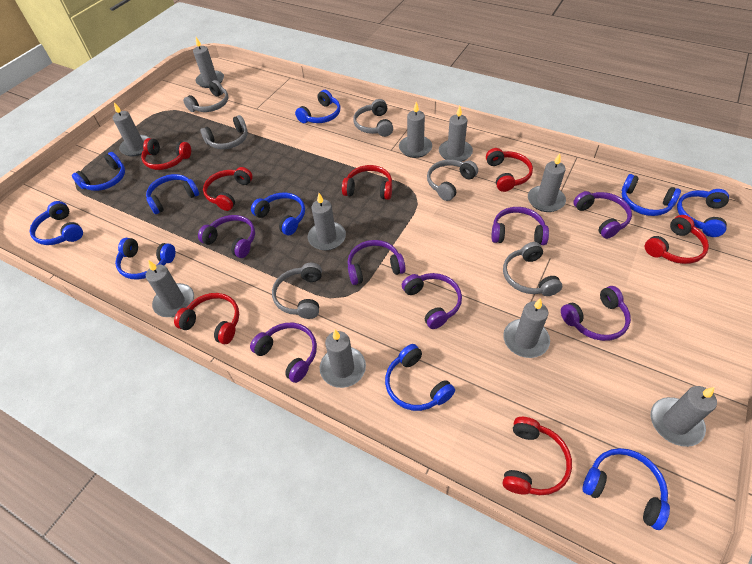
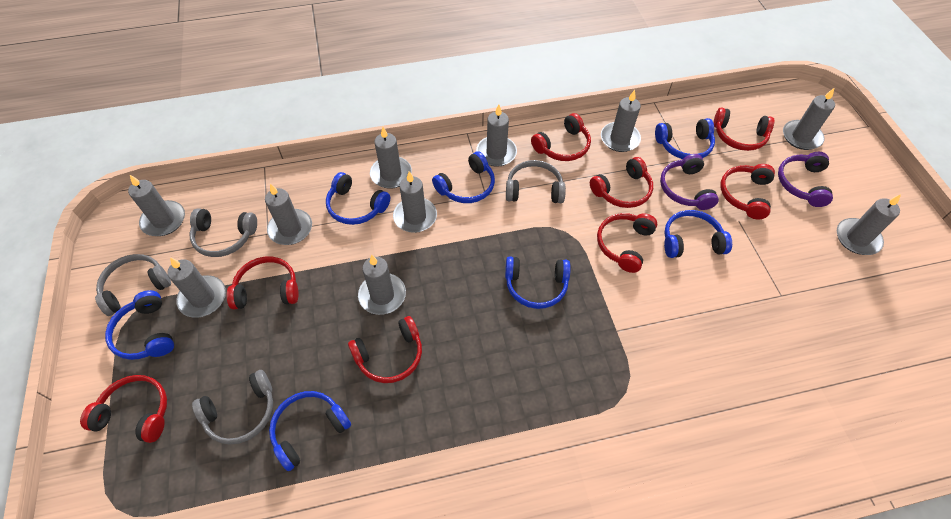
blue headphones: 10 -> 7
grey headphones: 6 -> 4
purple headphones: 7 -> 2
red headphones: 7 -> 8

